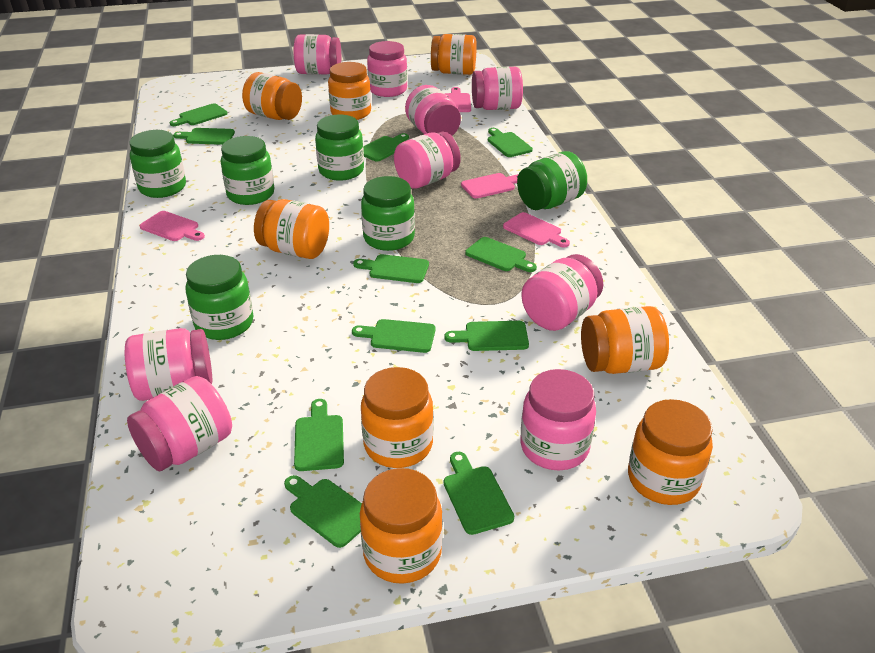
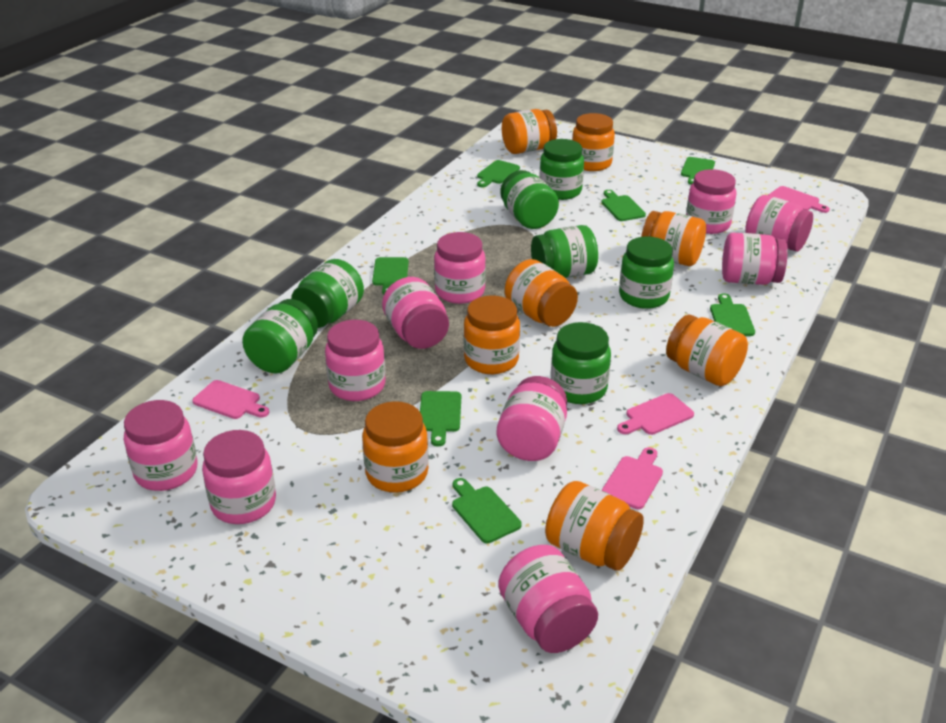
green cutting board: 11 -> 7
green jar: 6 -> 7
pink jar: 9 -> 10

